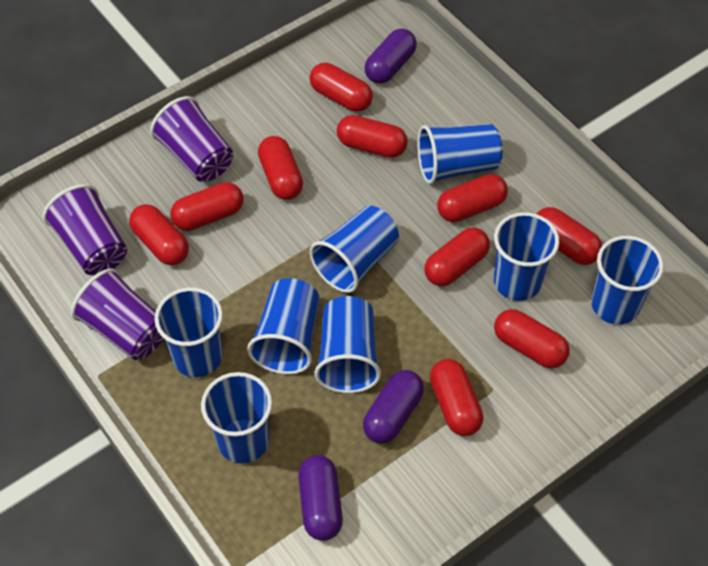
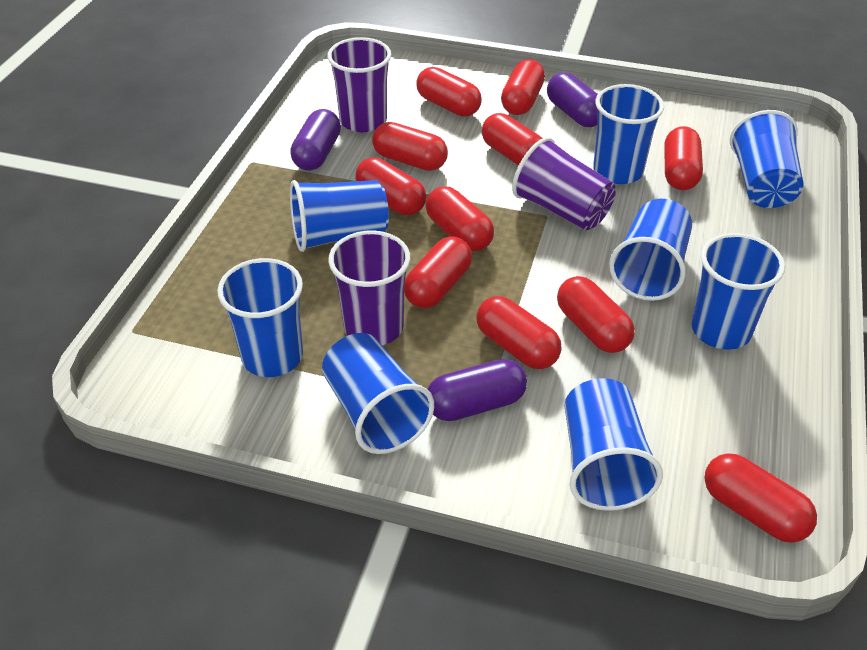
red capsule: 10 -> 11

